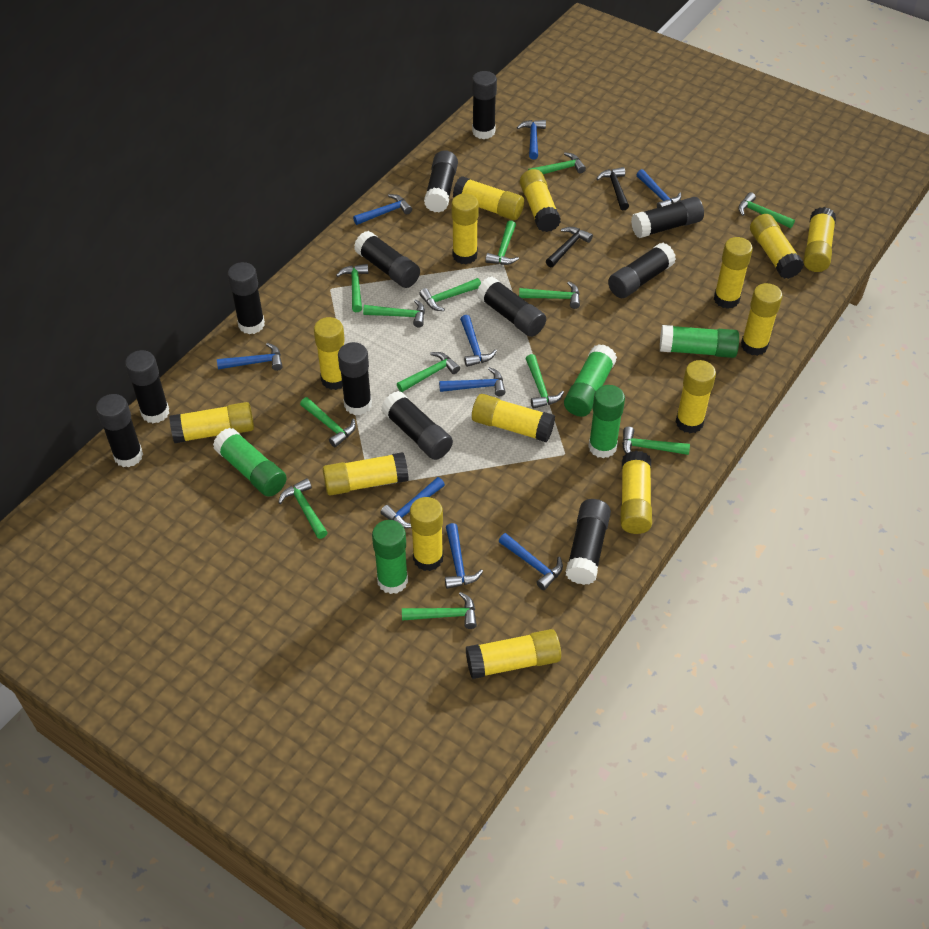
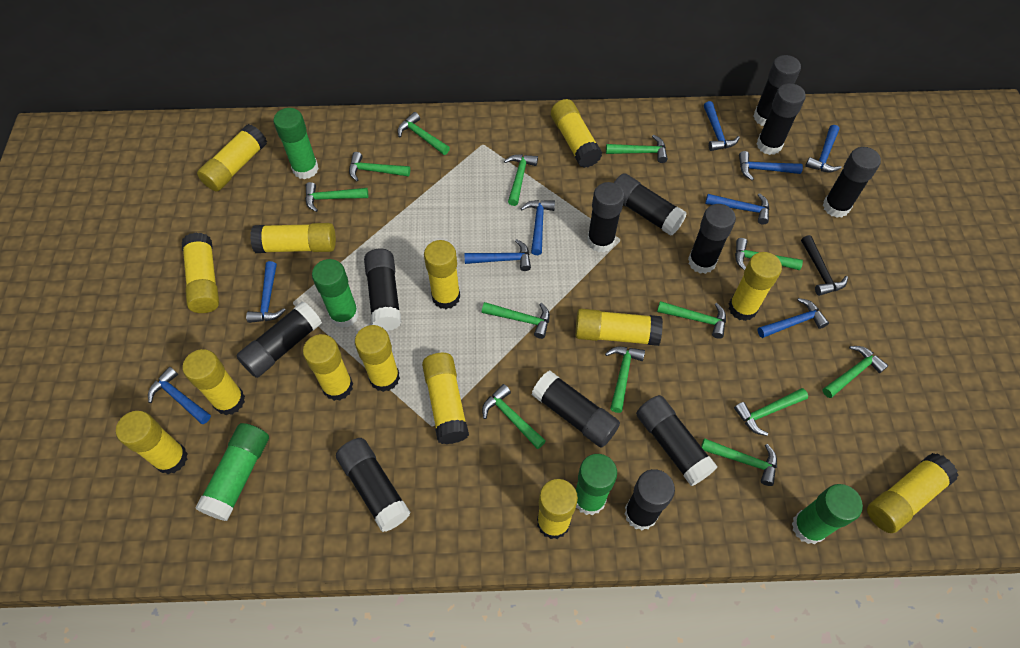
black hammer: 2 -> 1
yellow glue stick: 15 -> 14

